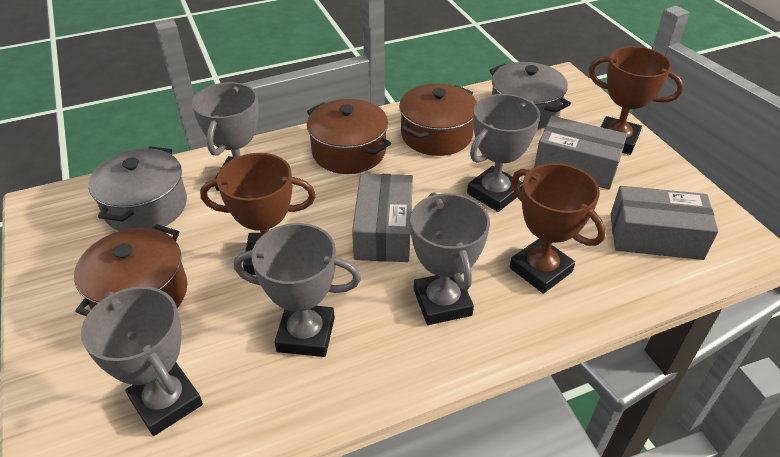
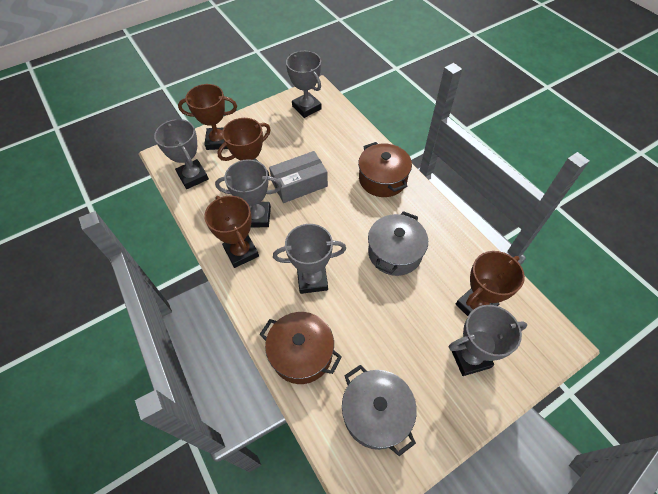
brown pot: 3 -> 2
brown trophy: 3 -> 4
grey box: 3 -> 1

